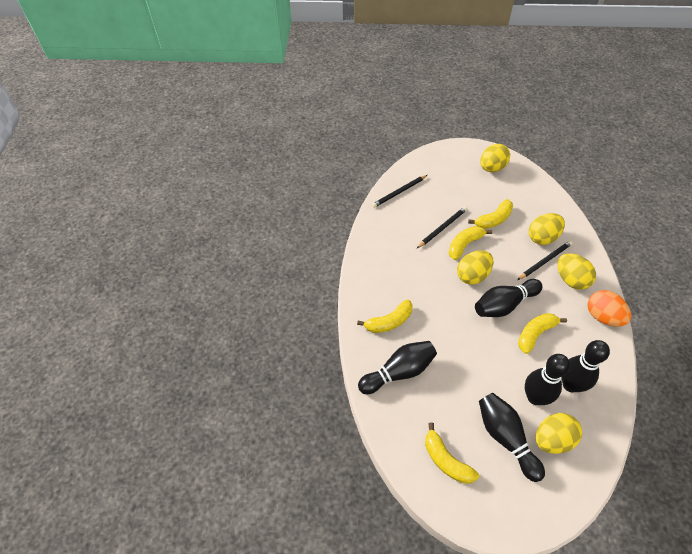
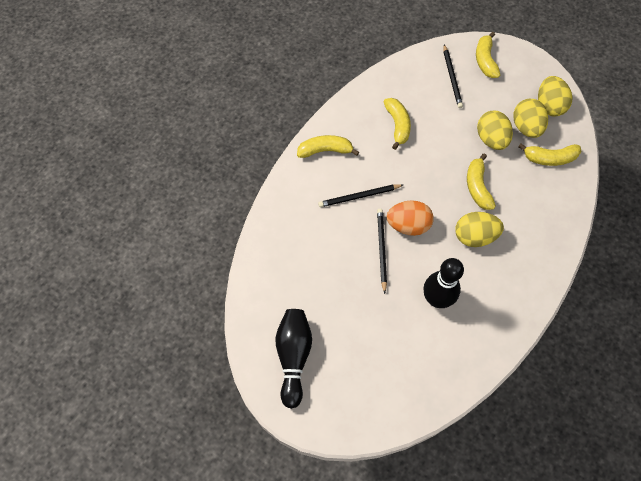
black bowling pin: 5 -> 2
yellow egg: 5 -> 4

